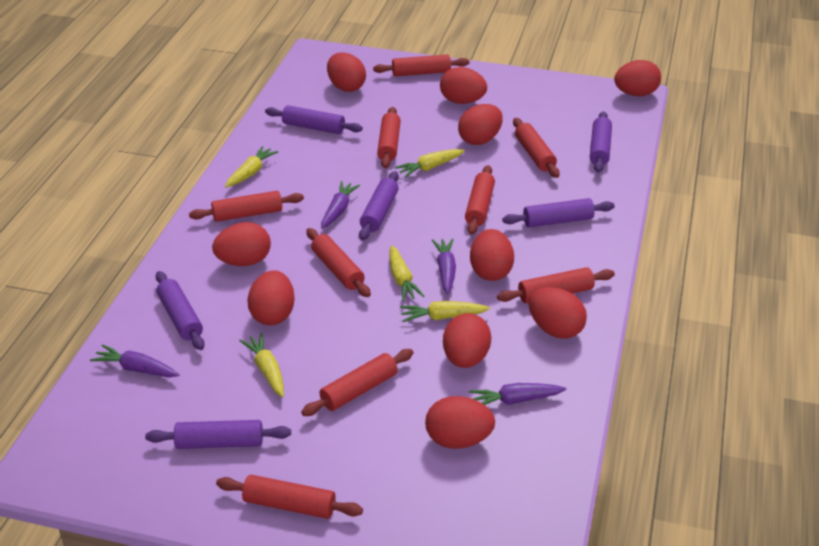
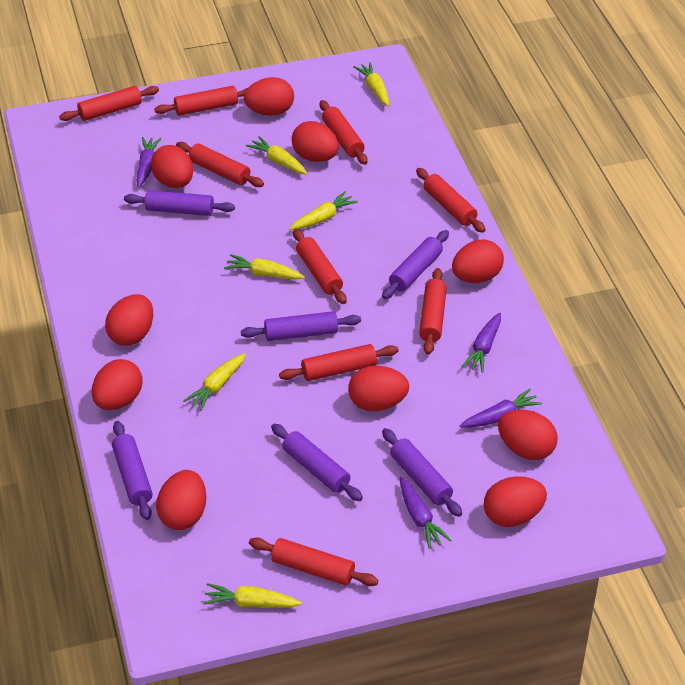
yellow carrot: 5 -> 6

